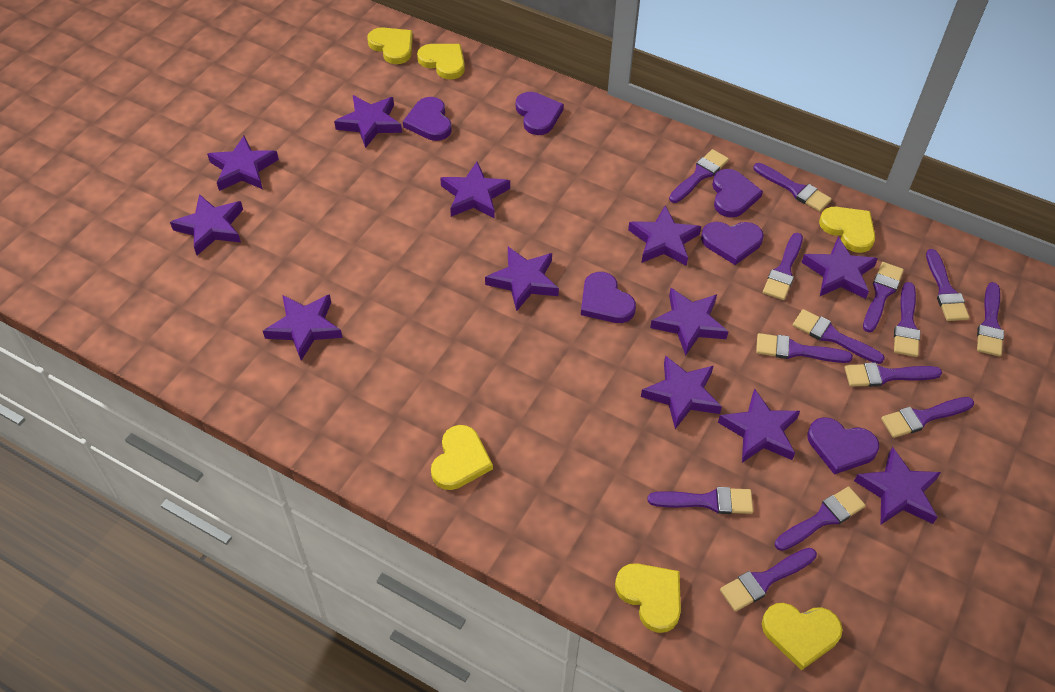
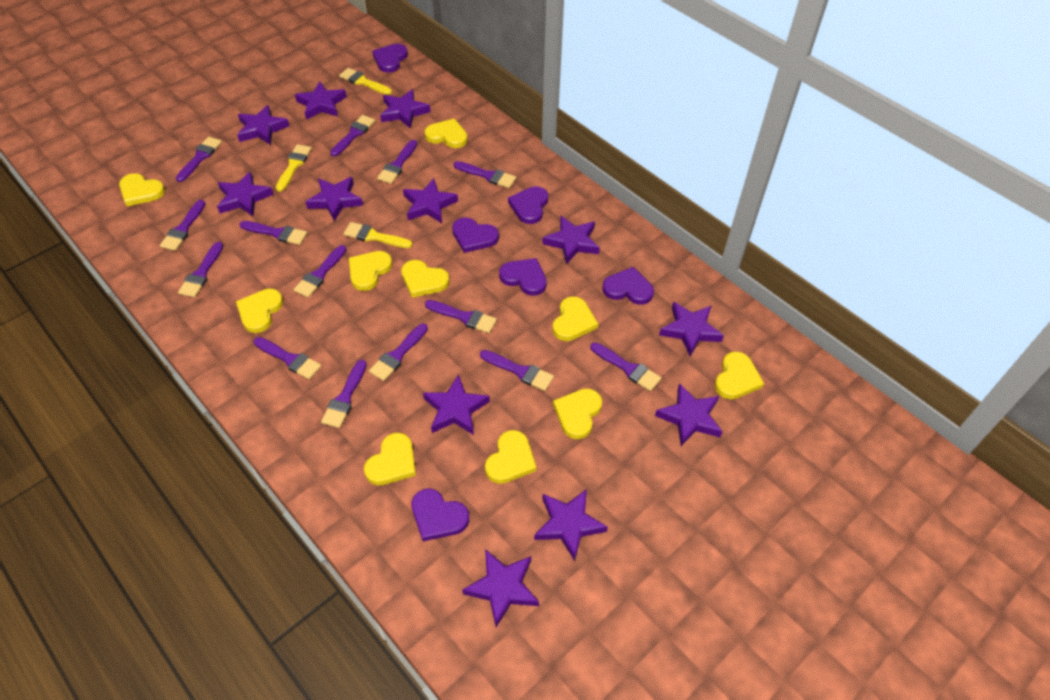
yellow brush: 0 -> 3
yellow heart: 6 -> 10

